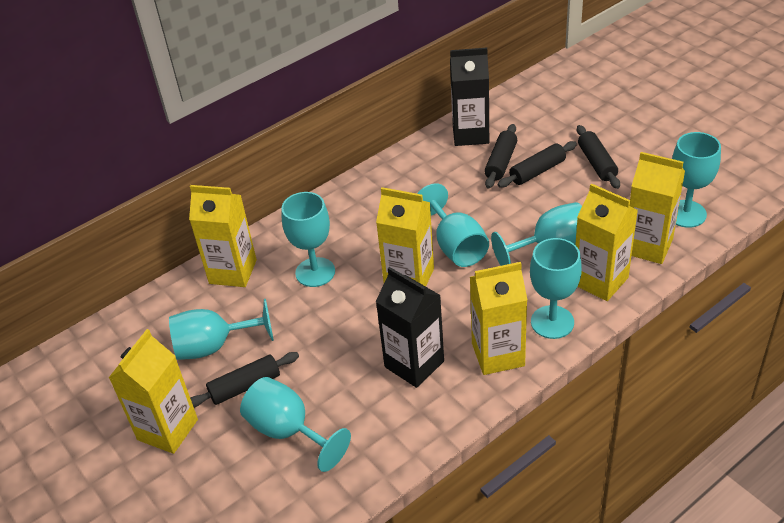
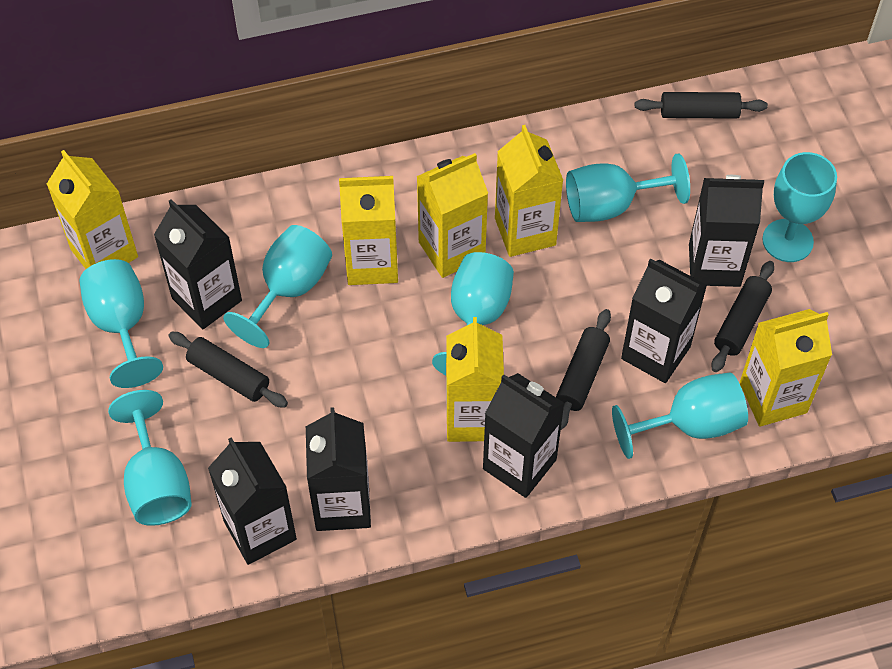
black carton: 2 -> 6

